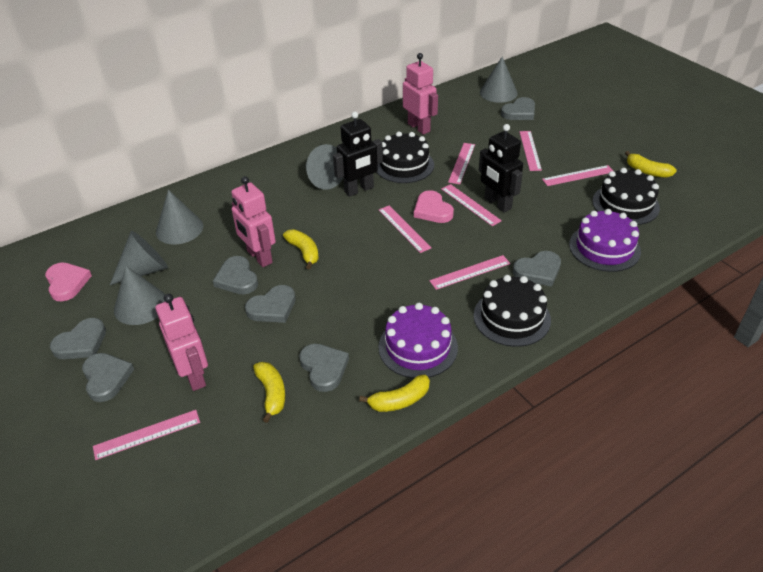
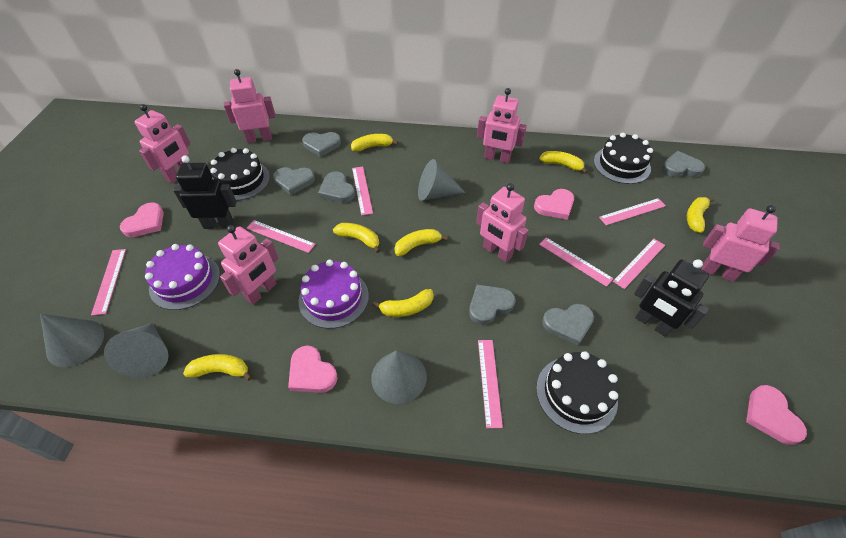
grey cone: 5 -> 4
grey heart: 7 -> 6
pink heart: 2 -> 4
pink robot: 3 -> 6
yellow banana: 4 -> 7

